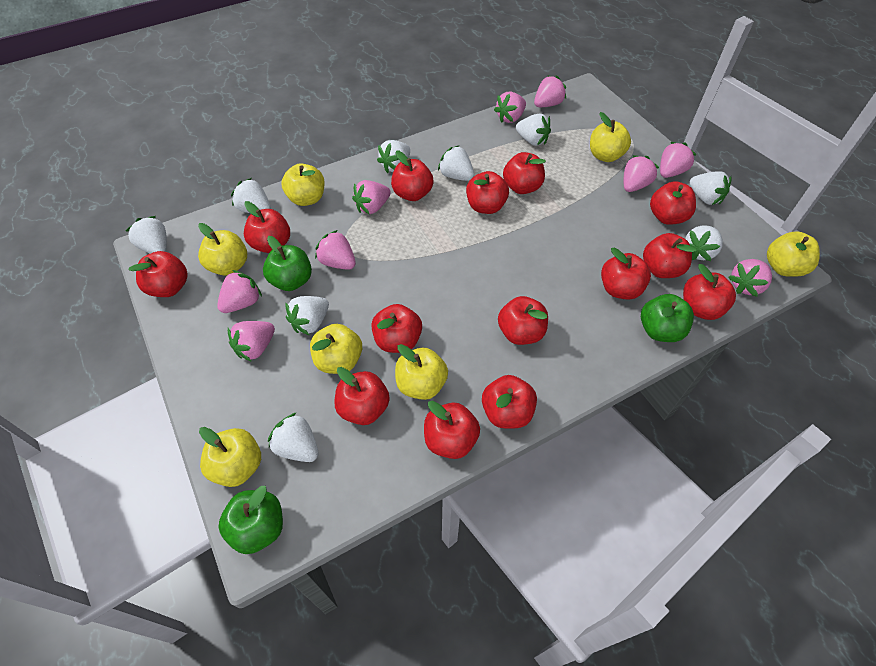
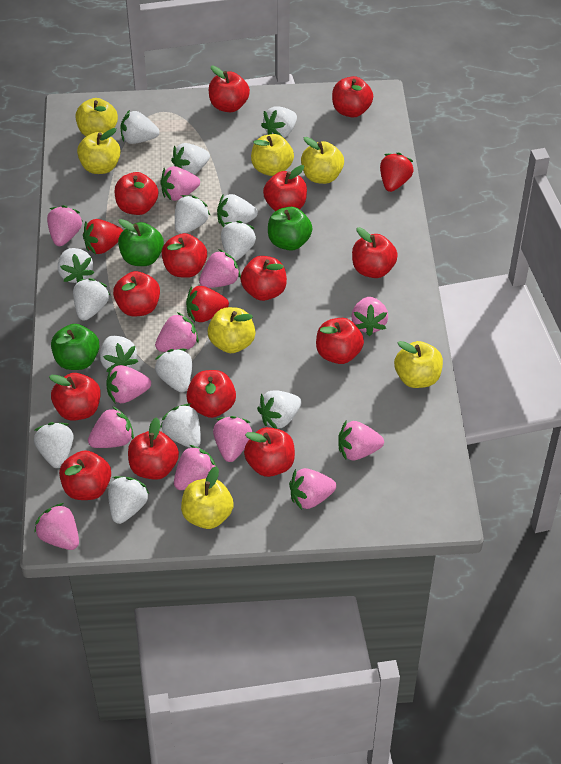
pink strawberry: 9 -> 12
red strawberry: 0 -> 3
white strawberry: 9 -> 14

